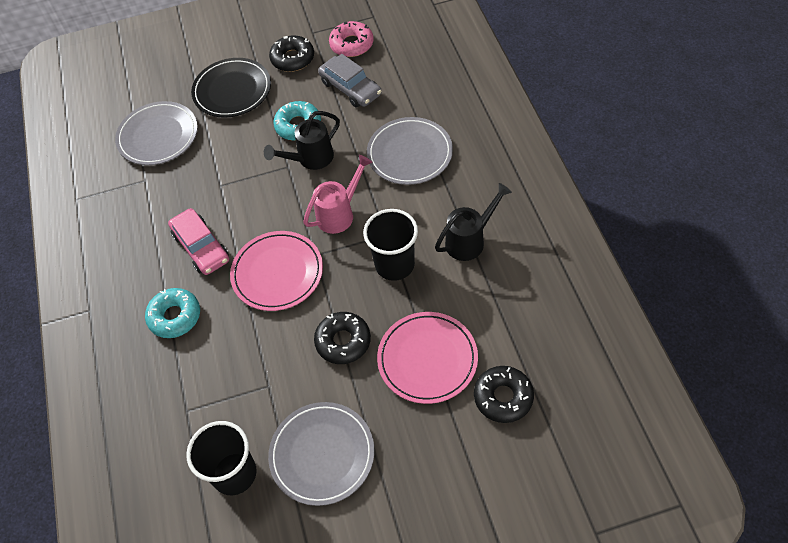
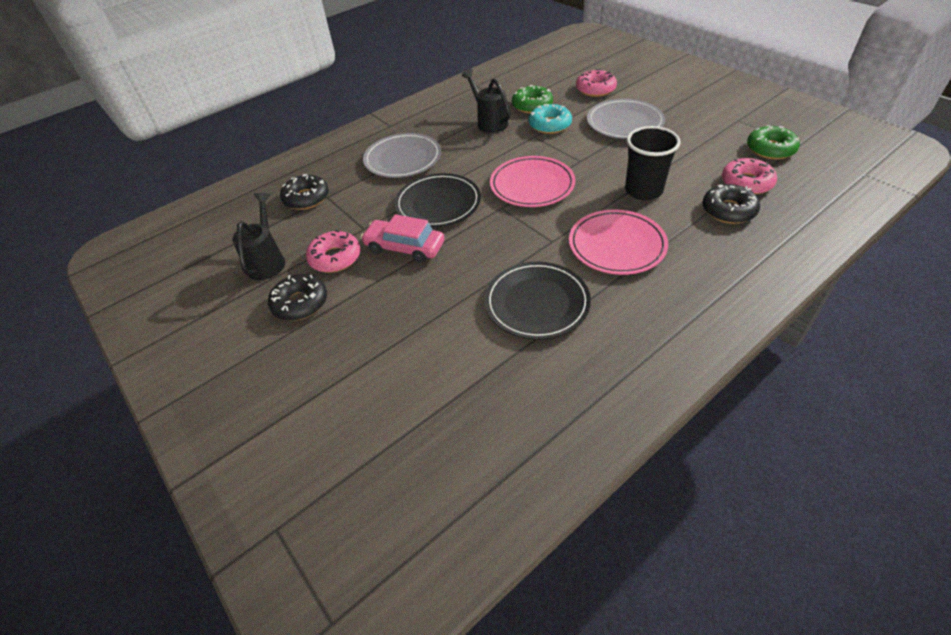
black cup: 2 -> 1
black plate: 1 -> 2
green donut: 0 -> 2
grey car: 1 -> 0
grey plate: 3 -> 2
pink donut: 1 -> 3
pink watering can: 1 -> 0
turquoise donut: 2 -> 1

